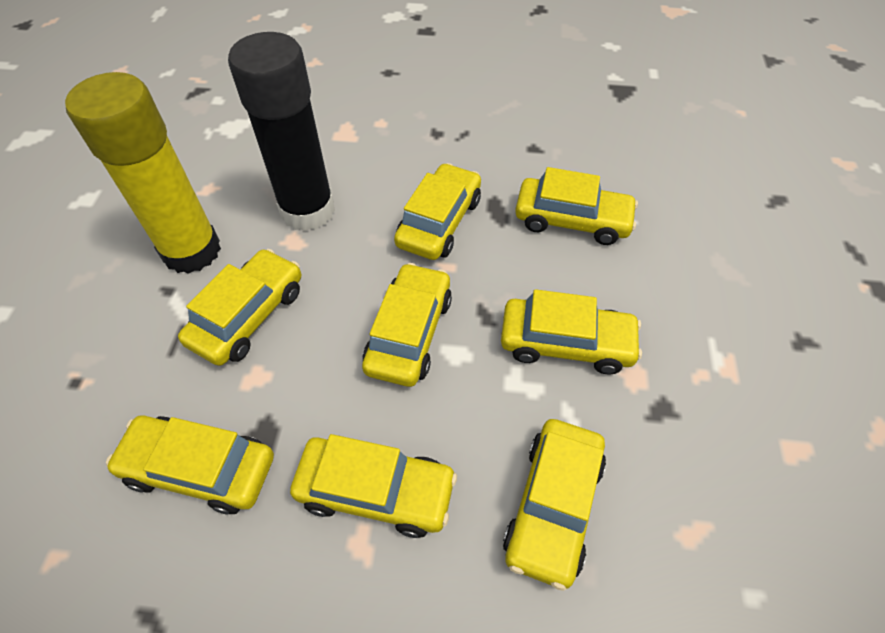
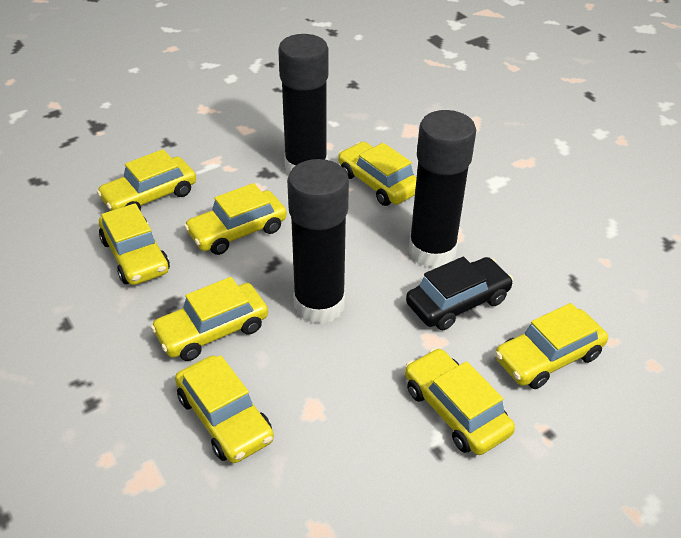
black car: 0 -> 1
black glue stick: 1 -> 3
yellow glue stick: 1 -> 0

